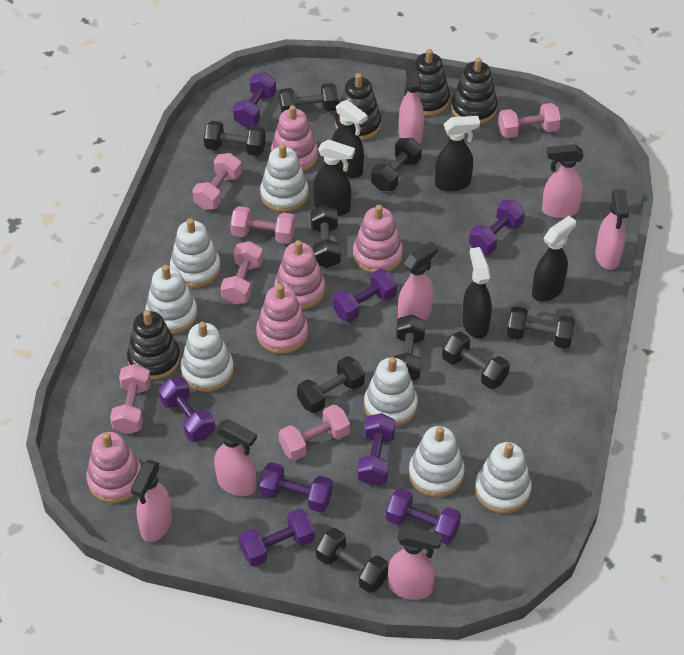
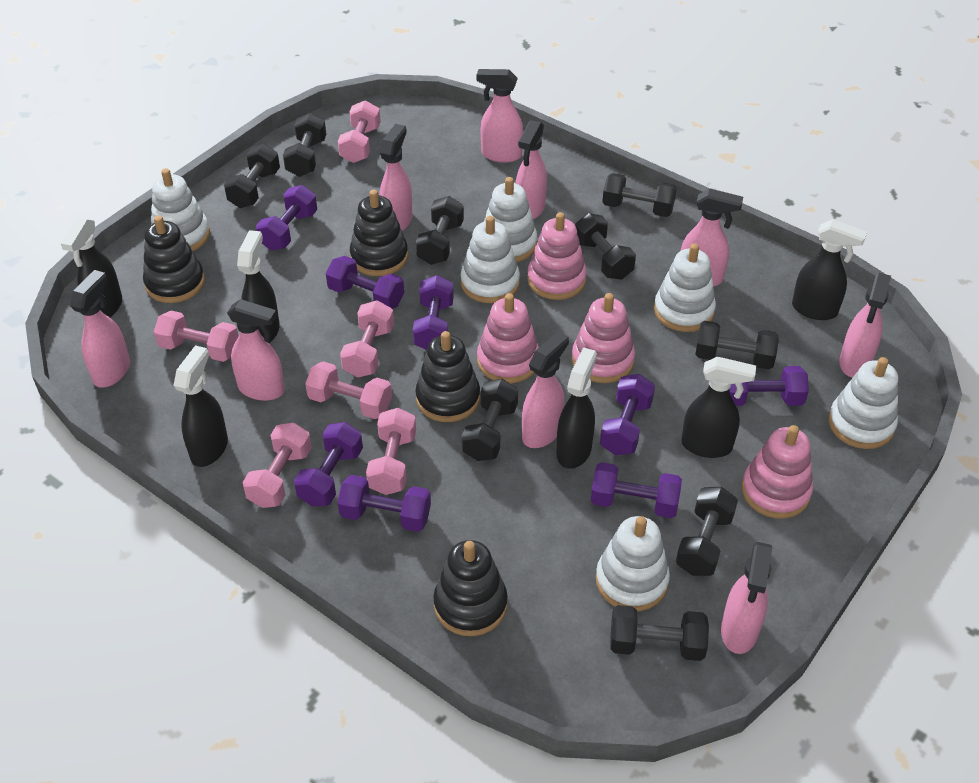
black spray bottle: 5 -> 6
pink spray bottle: 7 -> 9
pink stacking toy: 5 -> 4
white stacking toy: 7 -> 6

